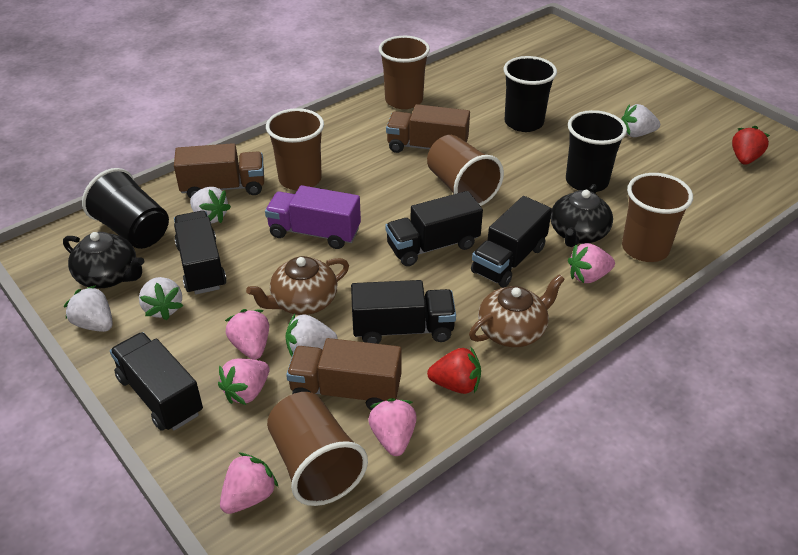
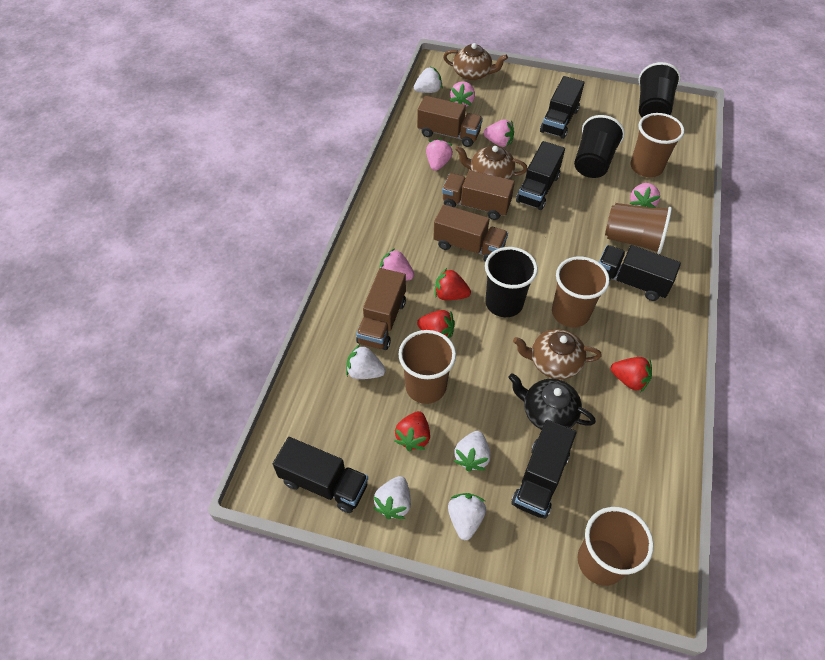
black teapot: 2 -> 1
brown teapot: 2 -> 3
brown truck: 3 -> 4
purple truck: 1 -> 0
red strawberry: 2 -> 4

